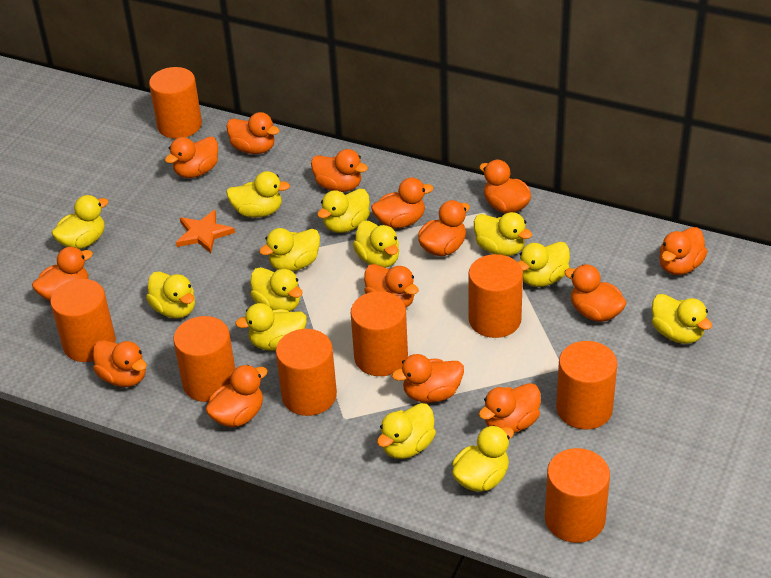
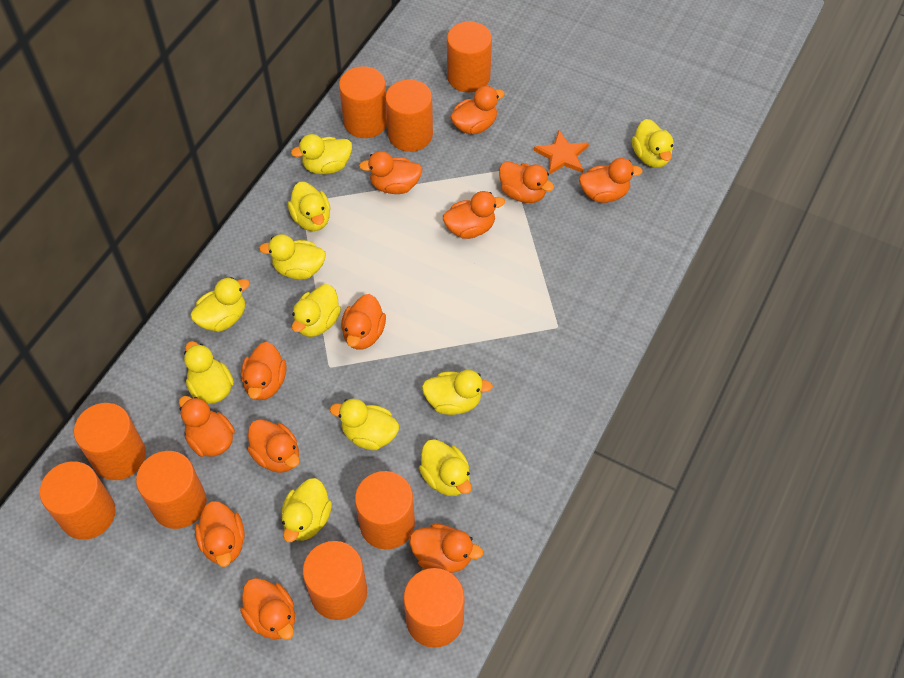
orange cylinder: 8 -> 9
orange duck: 14 -> 12
yellow duck: 13 -> 11

